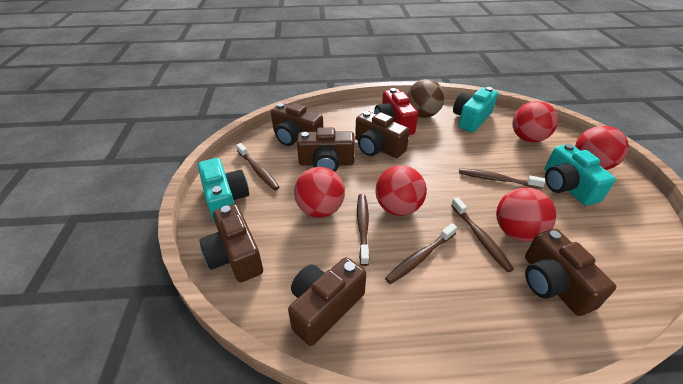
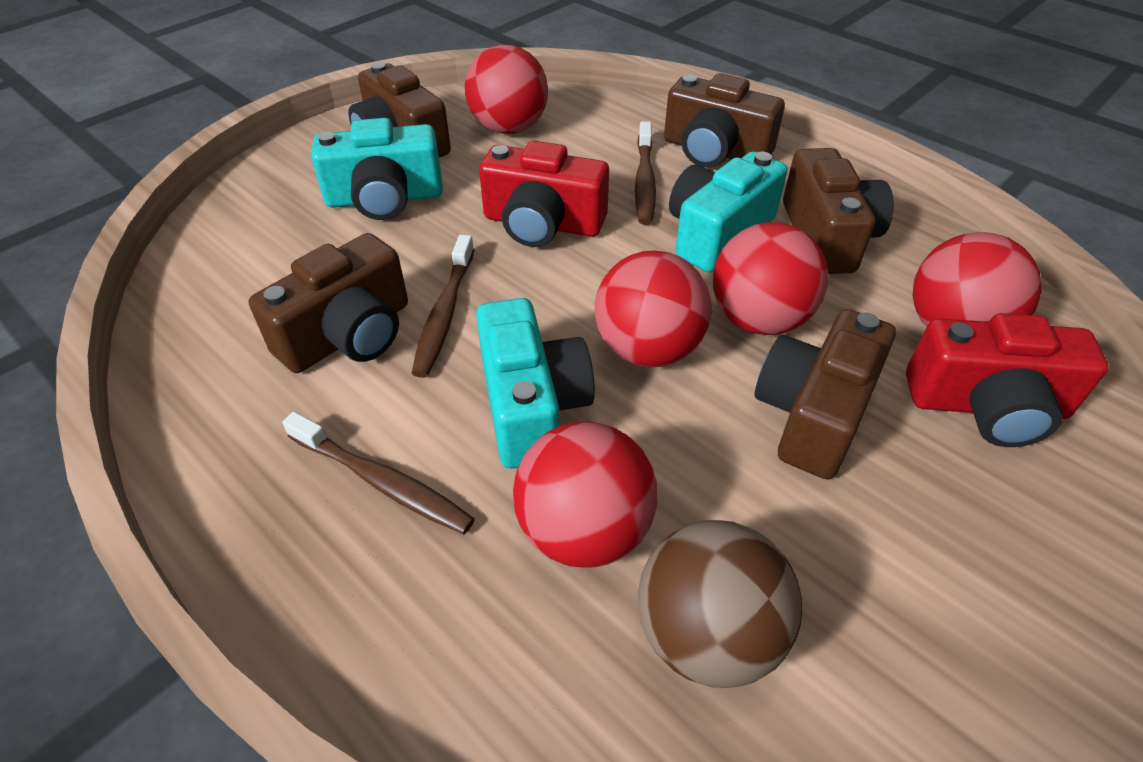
brown camera: 6 -> 5
brown toothbrush: 5 -> 3
red camera: 1 -> 2

